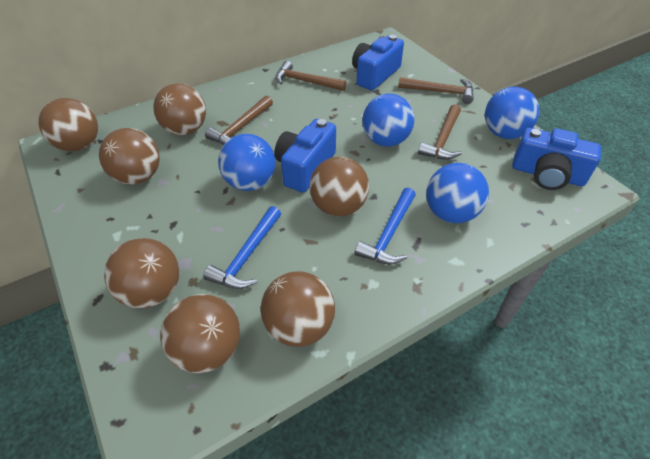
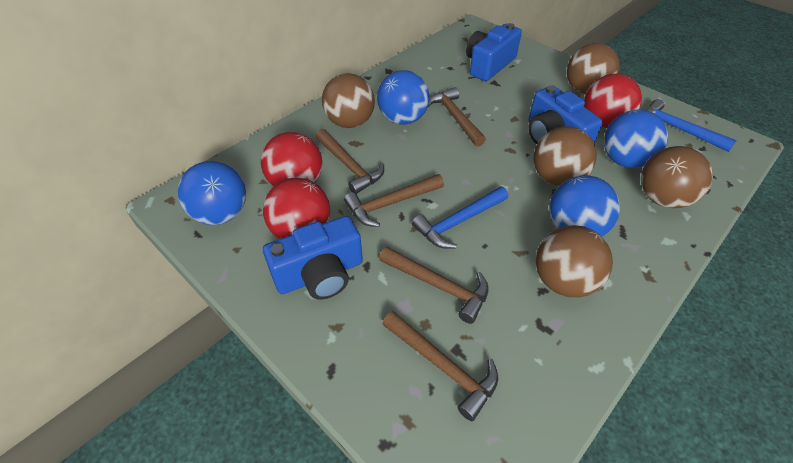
brown ball: 7 -> 5
brown hammer: 4 -> 5
red ball: 0 -> 3

